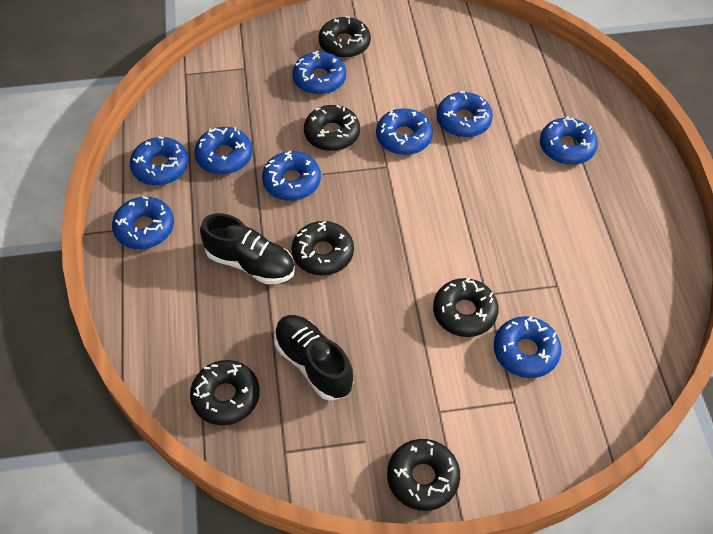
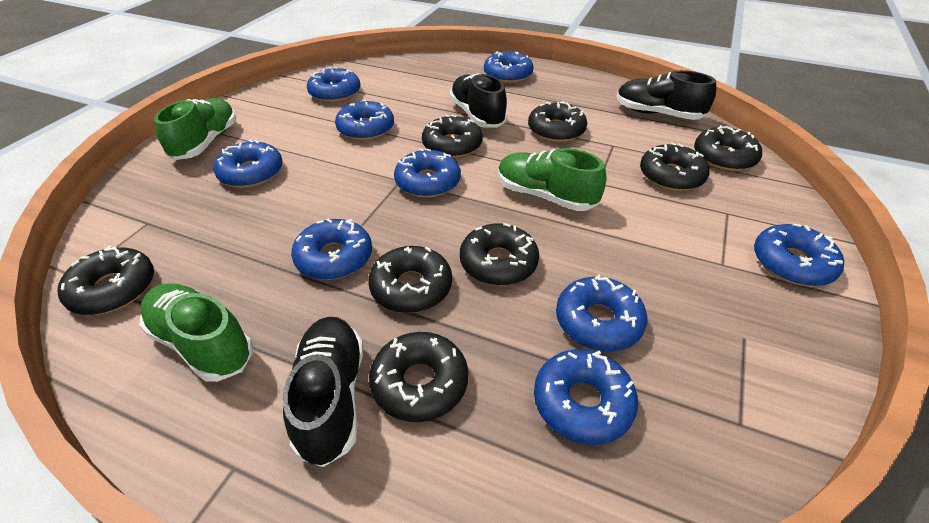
black donut: 6 -> 8
black shoe: 2 -> 3
green shoe: 0 -> 3

